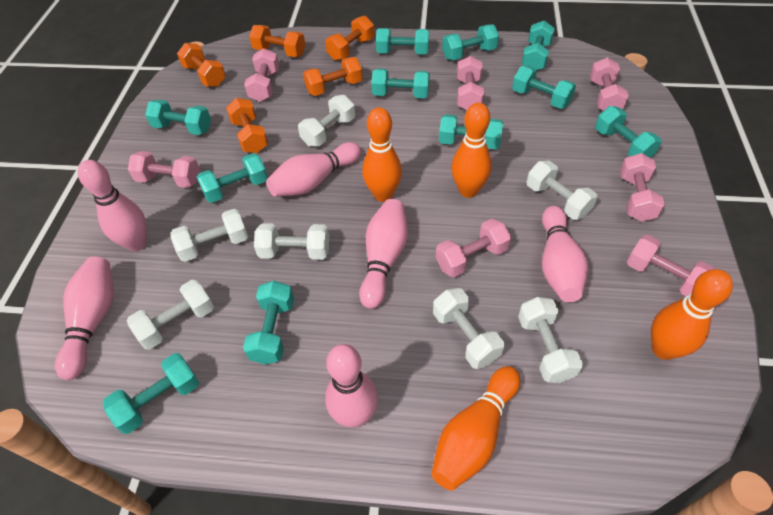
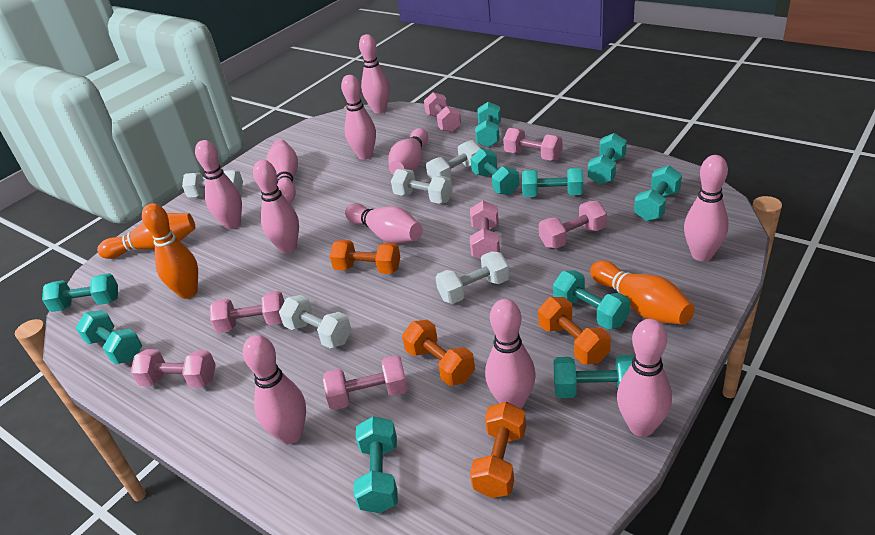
orange bowling pin: 4 -> 3
orange dumbbell: 5 -> 4
pink bowling pin: 6 -> 11
turquoise dumbbell: 11 -> 10
white dumbbell: 7 -> 5

